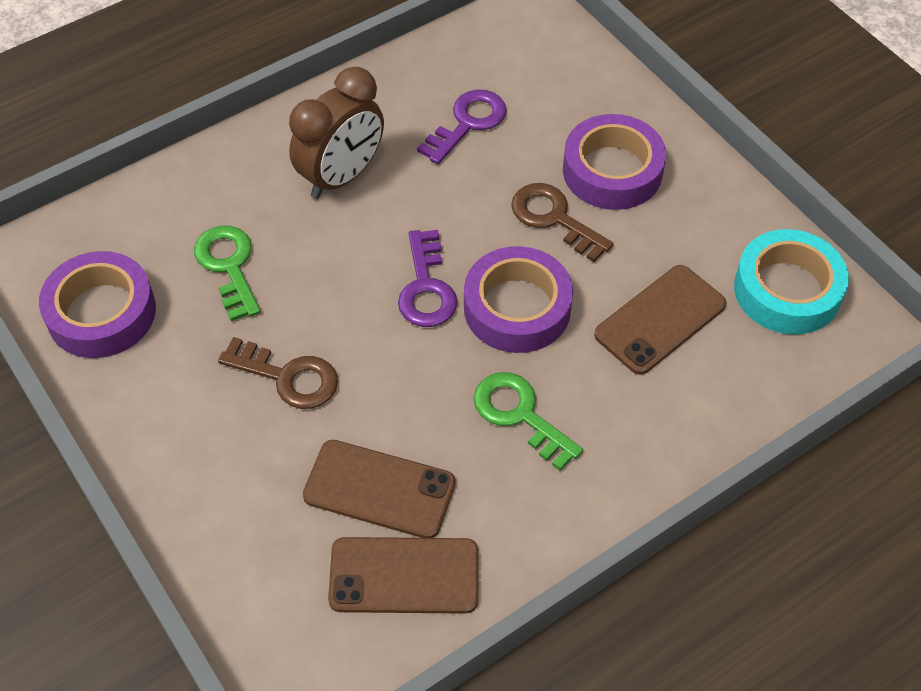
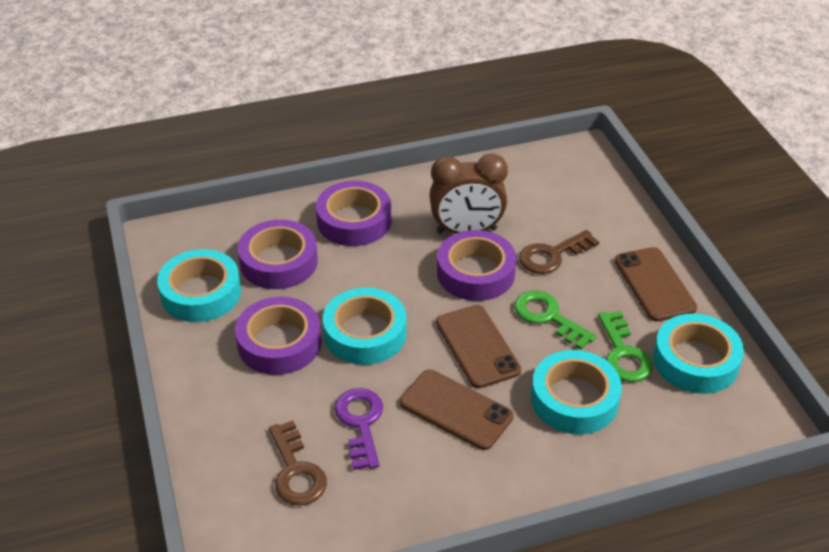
purple key: 2 -> 1
purple tape: 3 -> 4
turquoise tape: 1 -> 4

